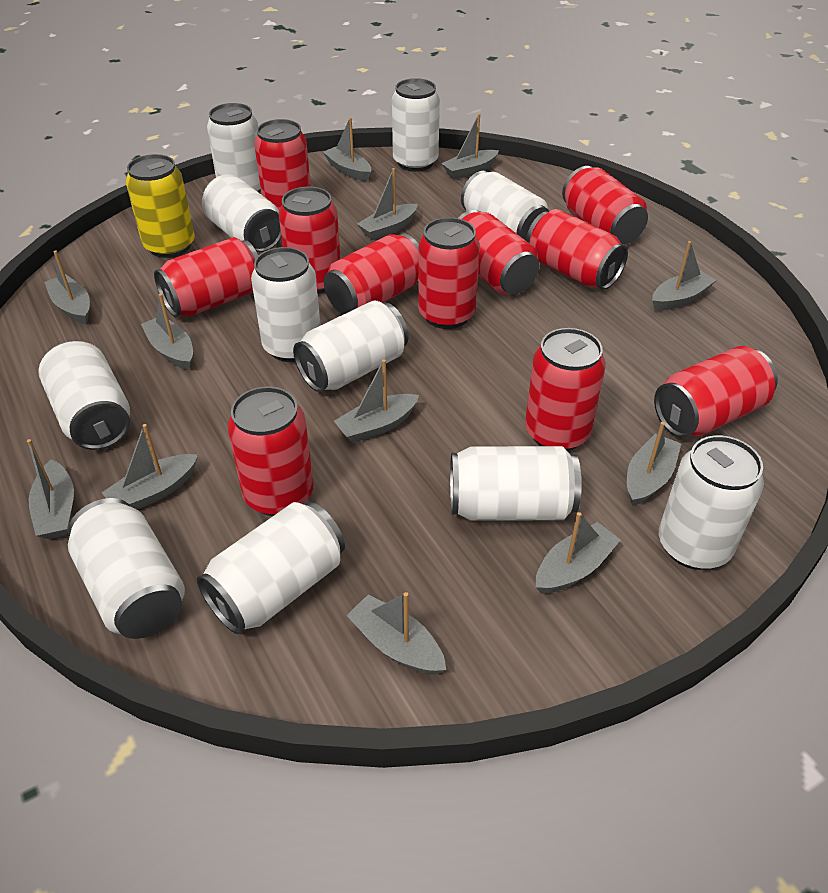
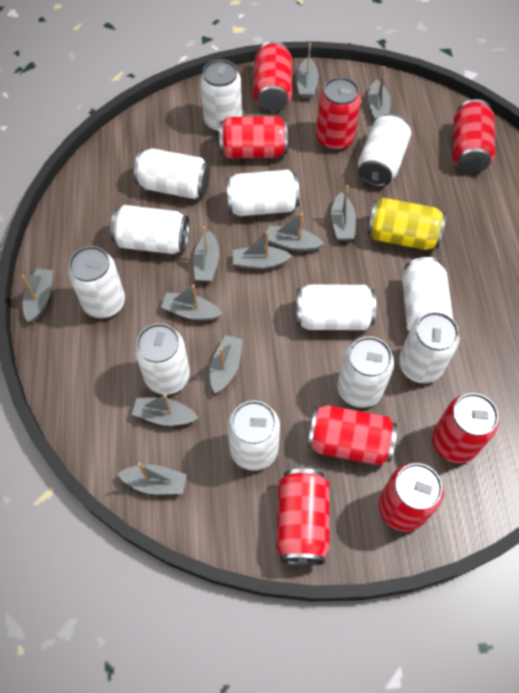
grey boat: 12 -> 11
red can: 11 -> 8
white can: 11 -> 12

